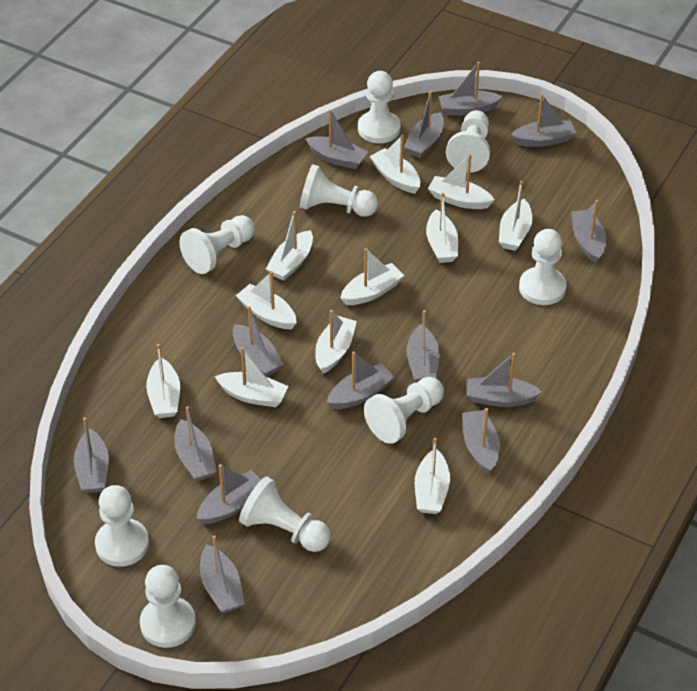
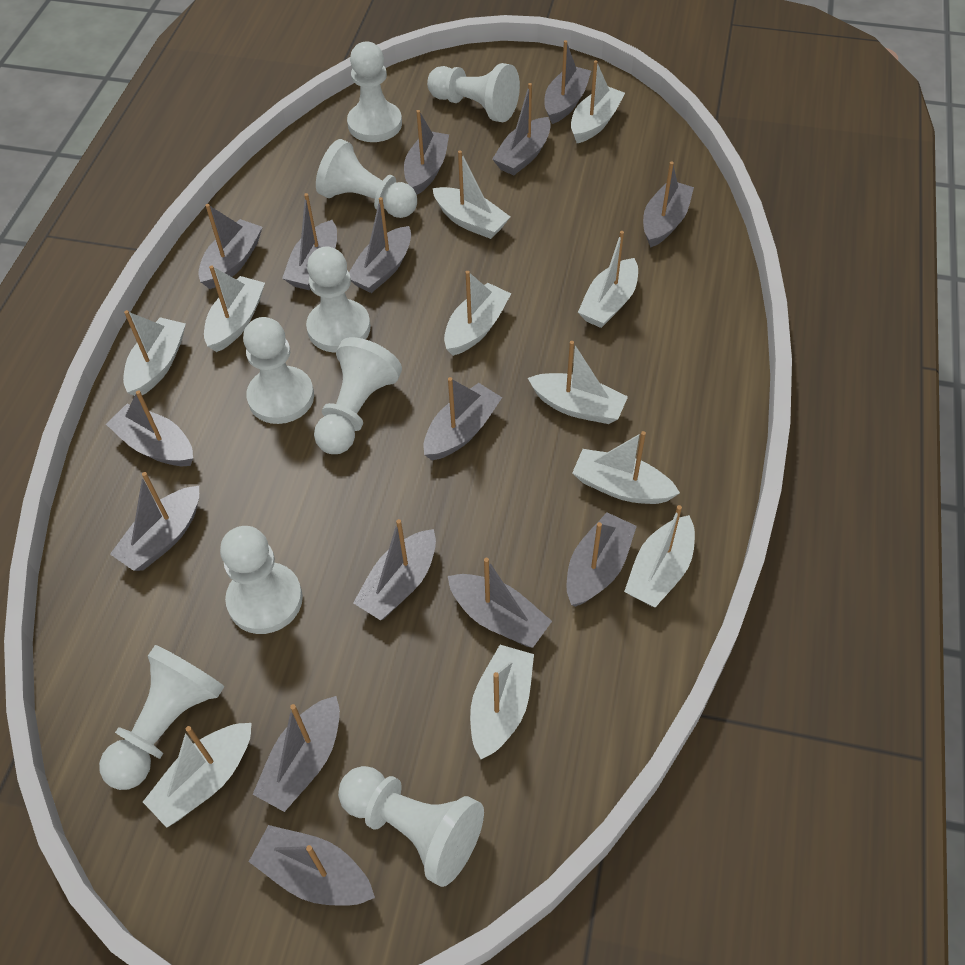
grey boat: 14 -> 15

